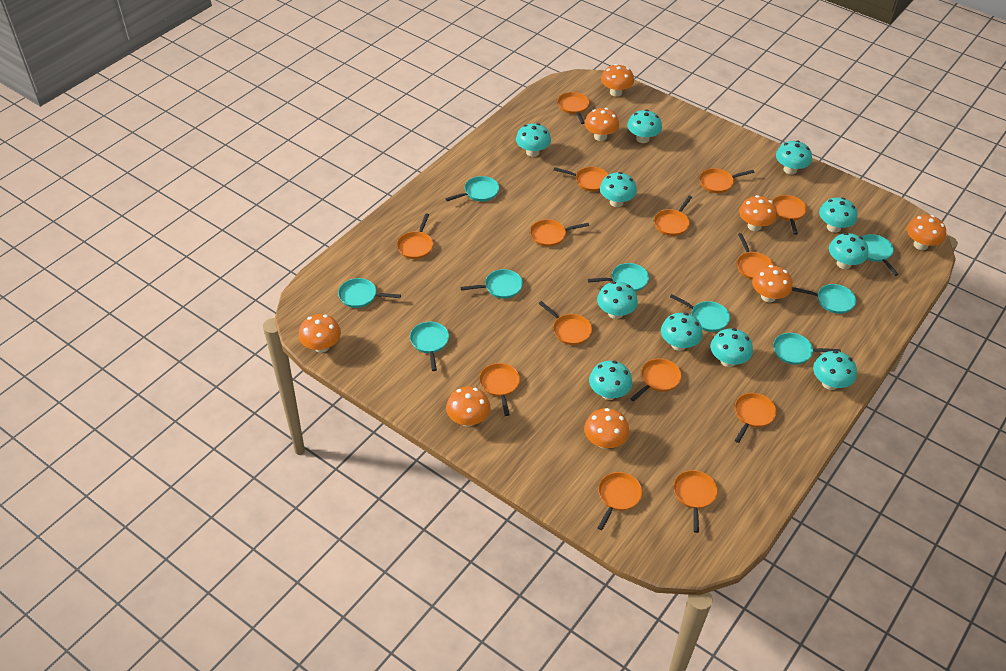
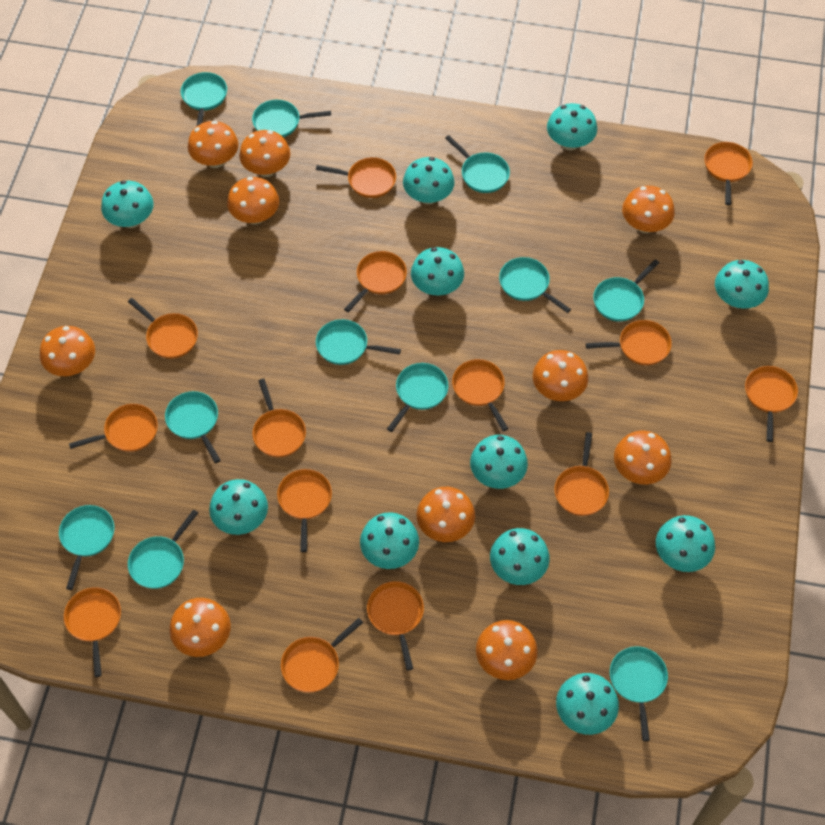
orange mushroom: 8 -> 10
turquoise pan: 9 -> 11

